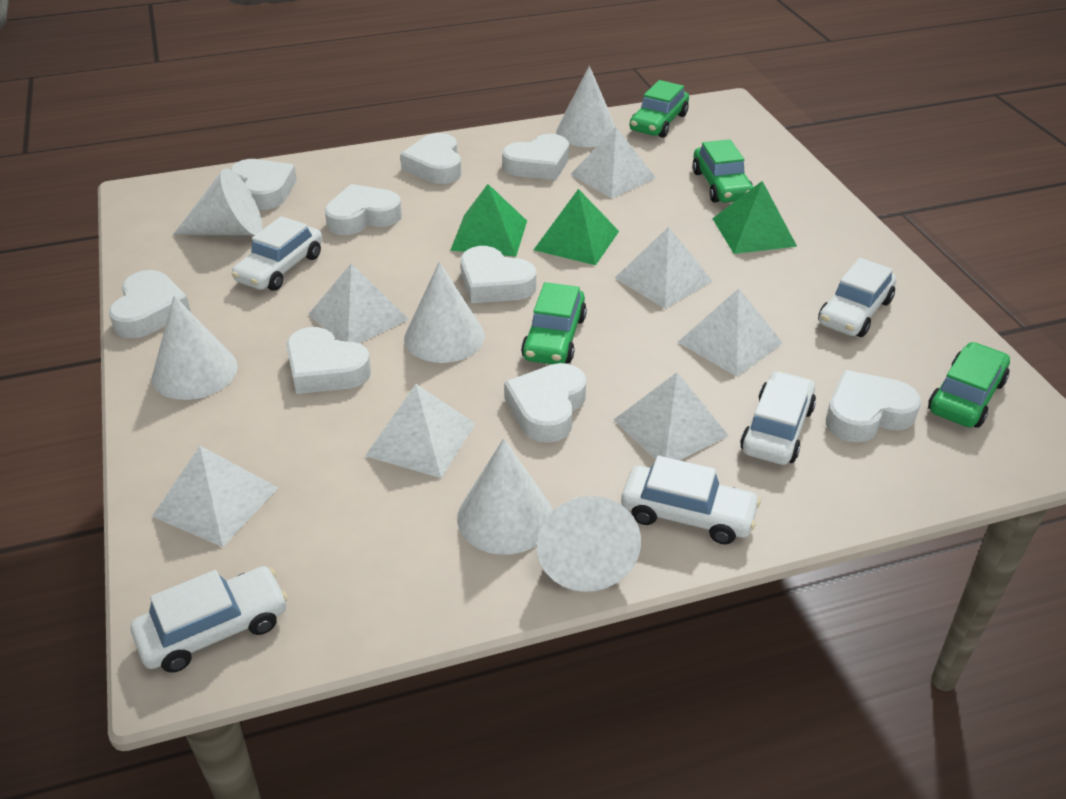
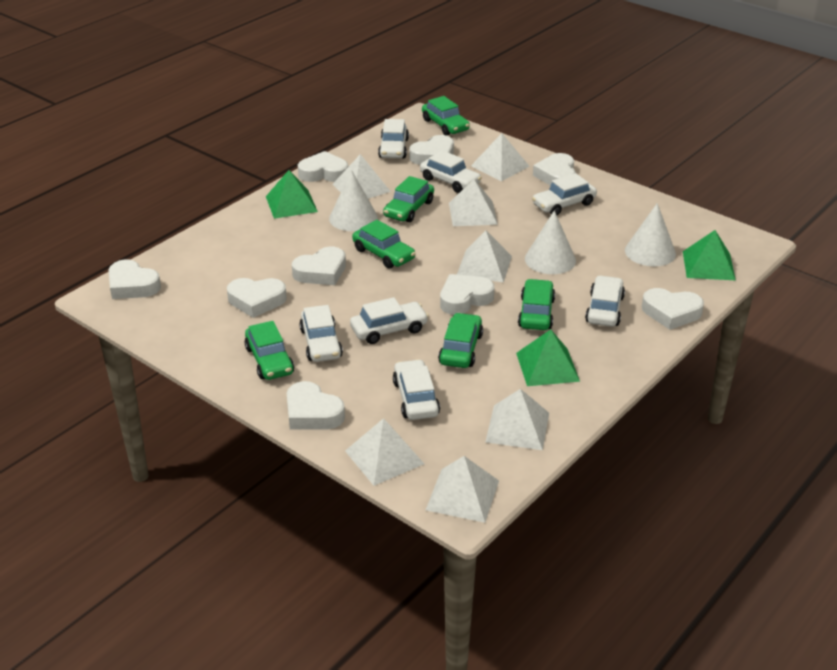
green car: 4 -> 6
white car: 5 -> 7
white cone: 6 -> 3

